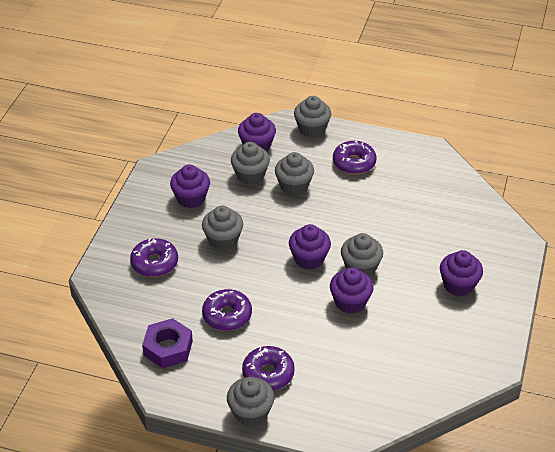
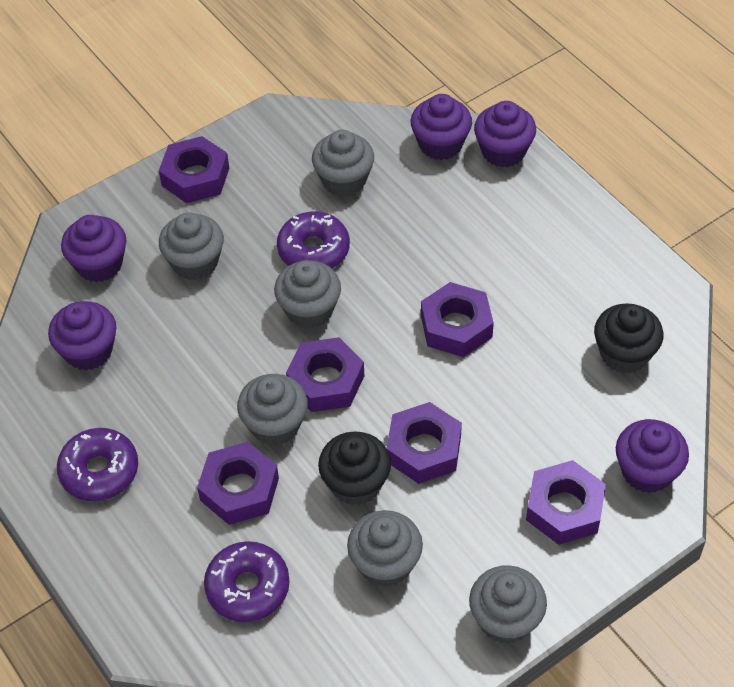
black cupcake: 0 -> 2
purple donut: 4 -> 3
purple nut: 1 -> 6

